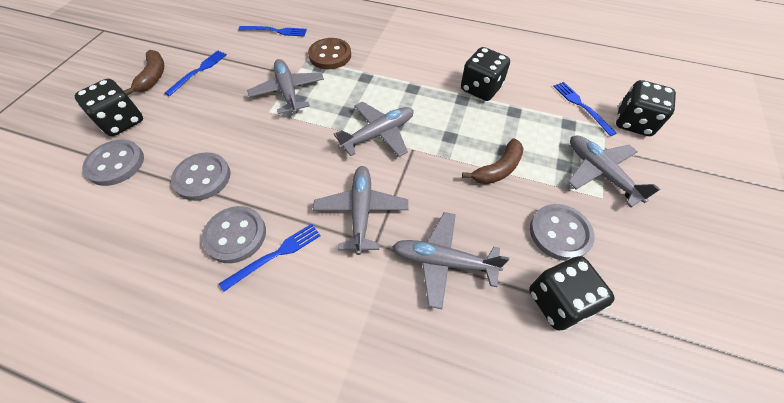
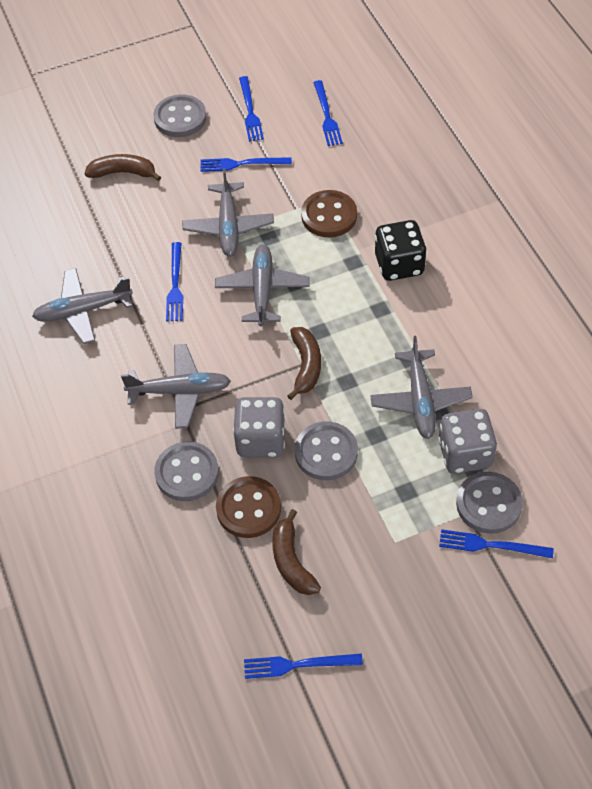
black dice: 4 -> 1
blue fork: 4 -> 6
brown banana: 2 -> 3
brown button: 1 -> 2
grey dice: 0 -> 2

